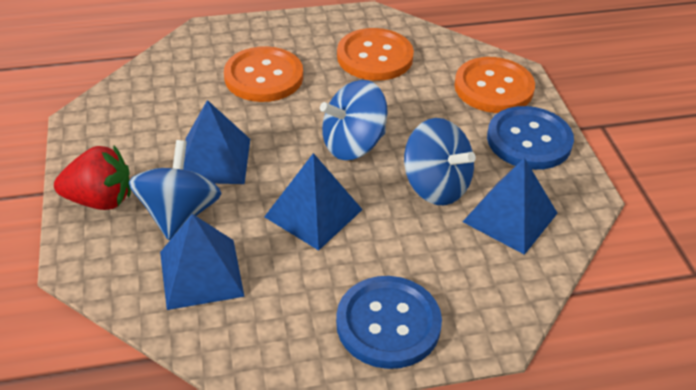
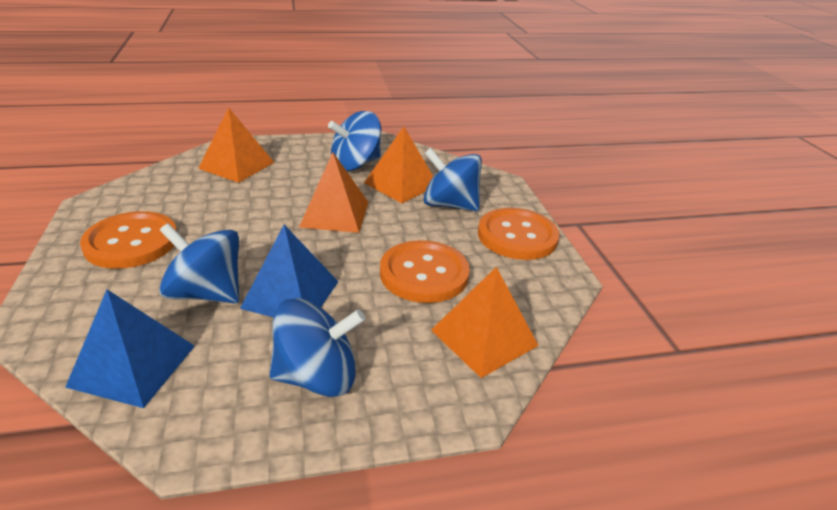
blue button: 2 -> 0
blue pyramid: 4 -> 2
blue spinning top: 3 -> 4
orange pyramid: 0 -> 4
red strawberry: 1 -> 0

